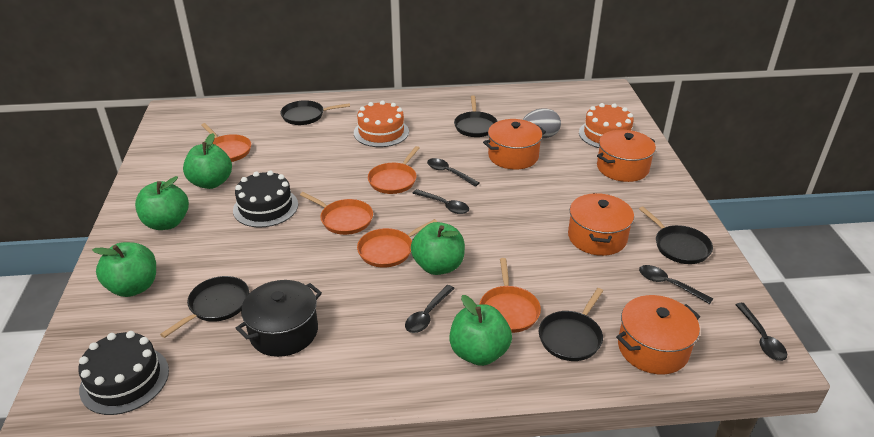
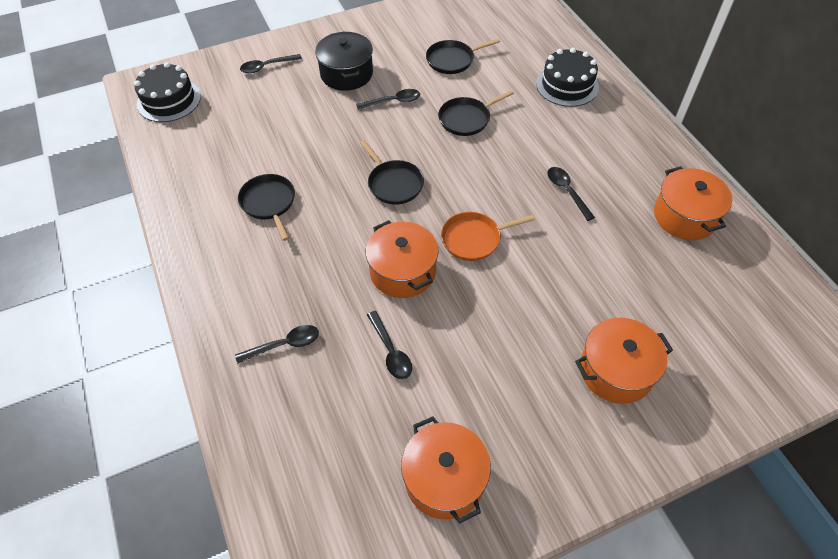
black pan: 5 -> 4
green apple: 5 -> 0
grey egg: 1 -> 0
orange cake: 2 -> 0
orange pan: 5 -> 1

